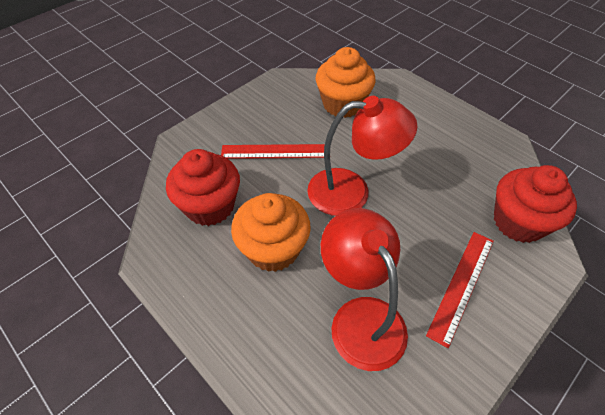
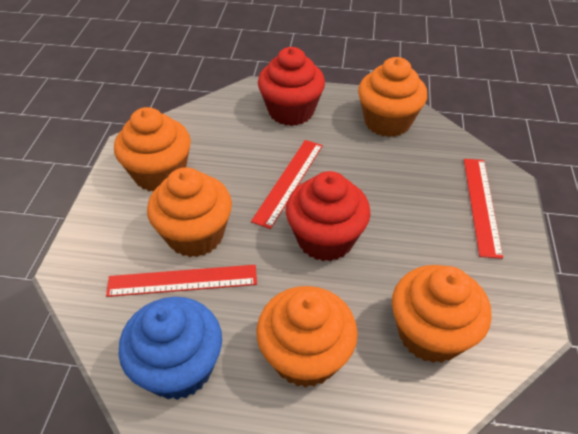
blue cupcake: 0 -> 1
orange cupcake: 2 -> 5
red lamp: 2 -> 0
red ruler: 2 -> 3

